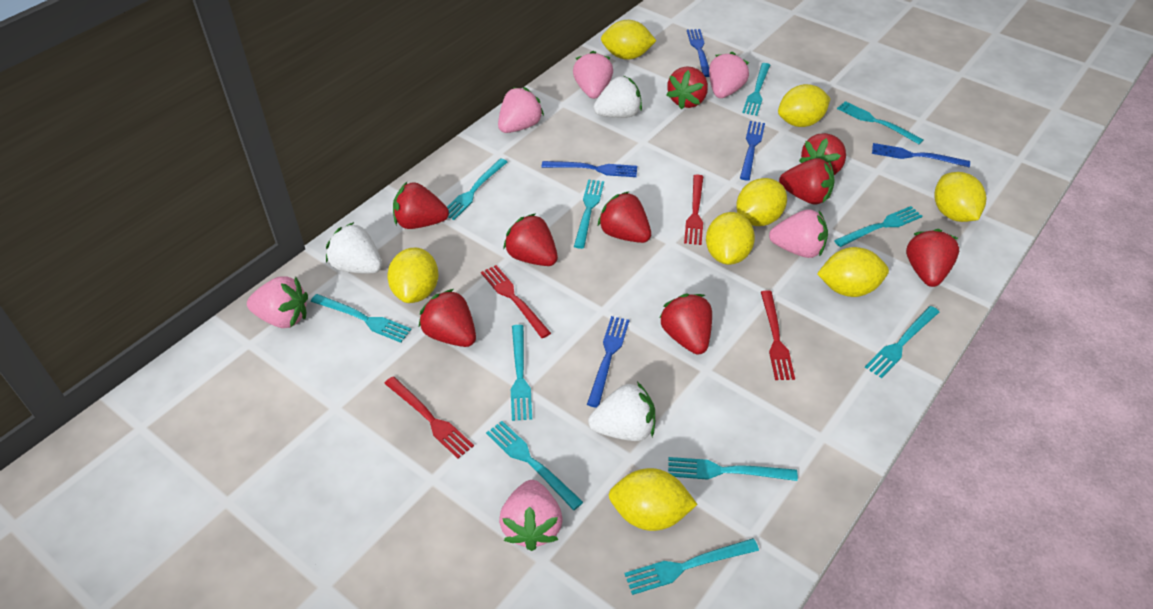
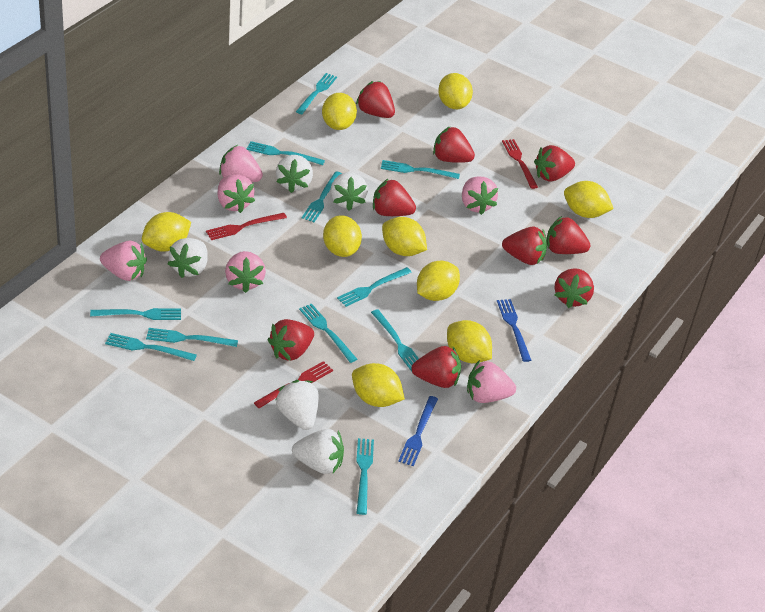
blue fork: 5 -> 2
red fork: 4 -> 3
white strawberry: 3 -> 5
yellow lemon: 8 -> 9

